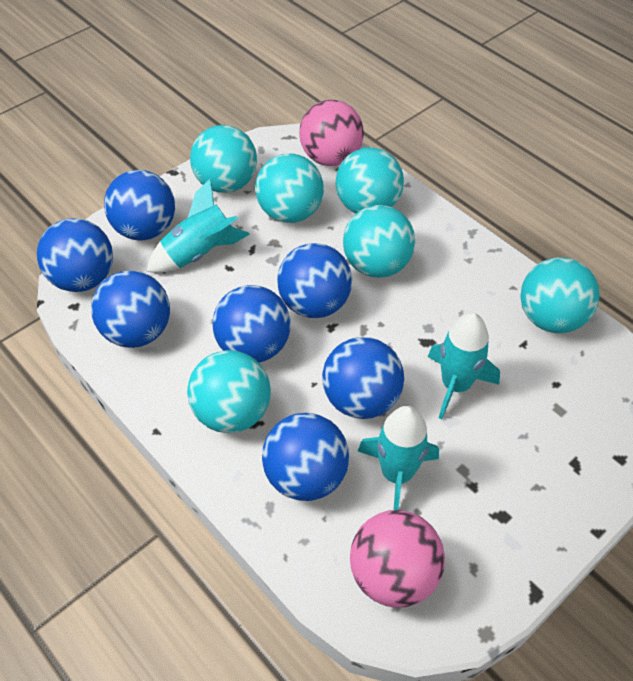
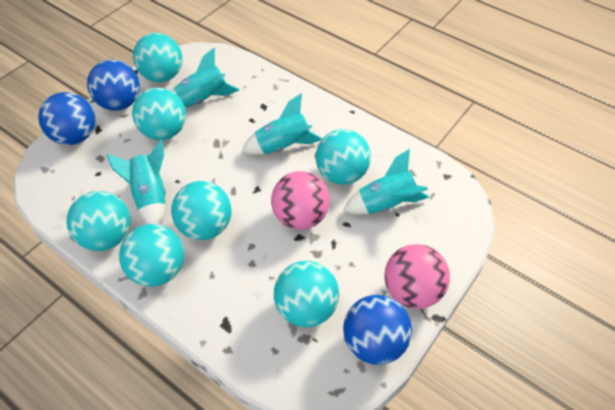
blue ball: 7 -> 3
turquoise ball: 6 -> 7
turquoise rocket: 3 -> 4

